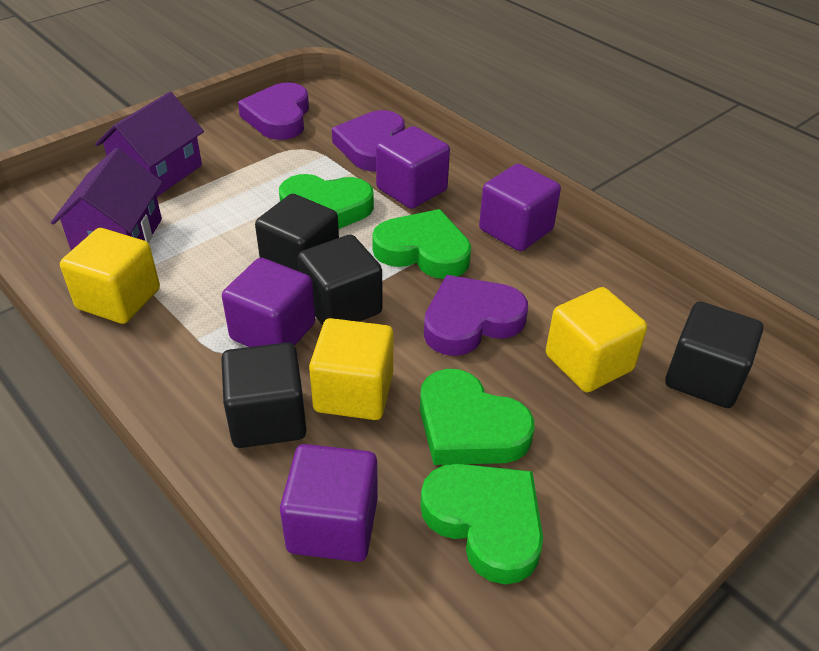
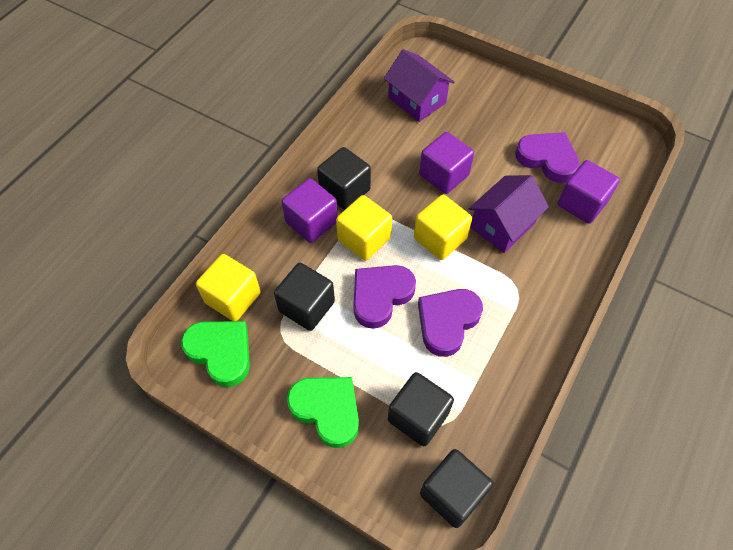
green heart: 4 -> 2
purple cube: 4 -> 3

